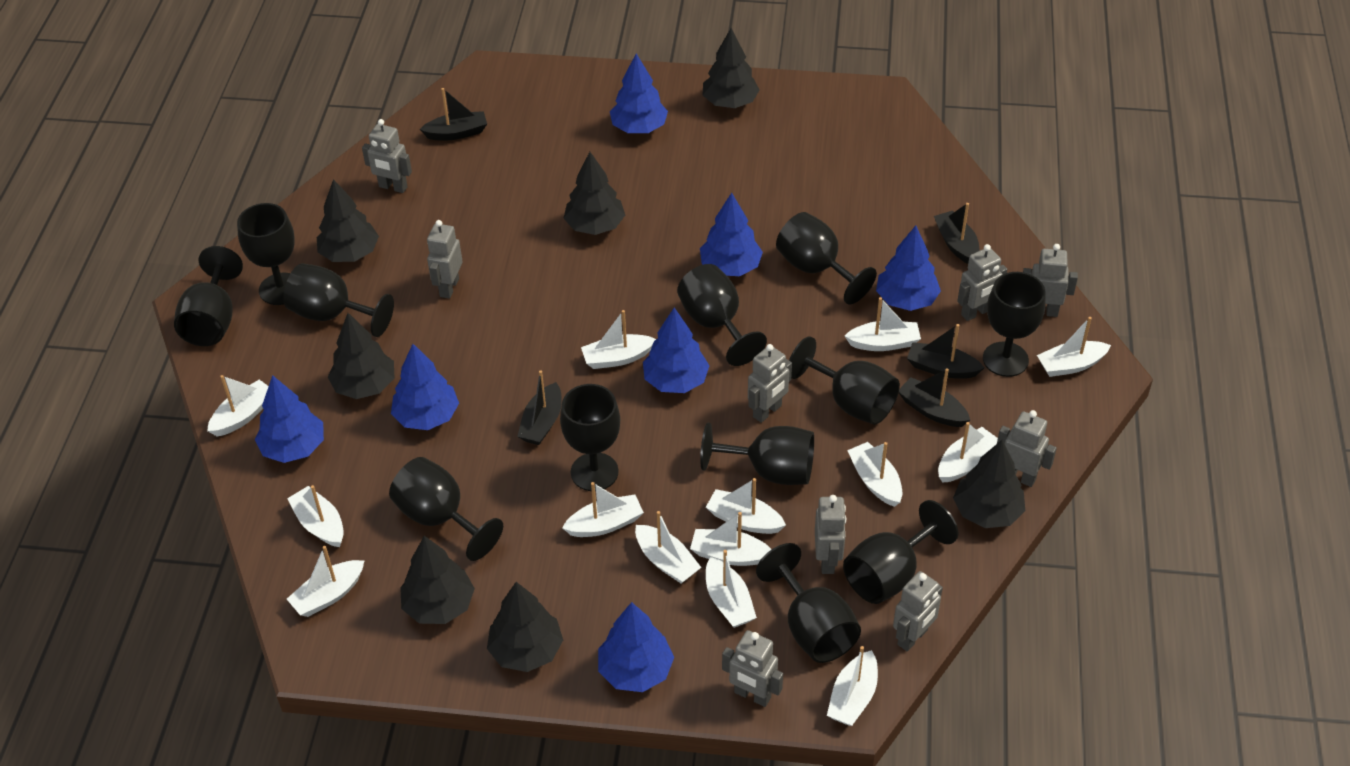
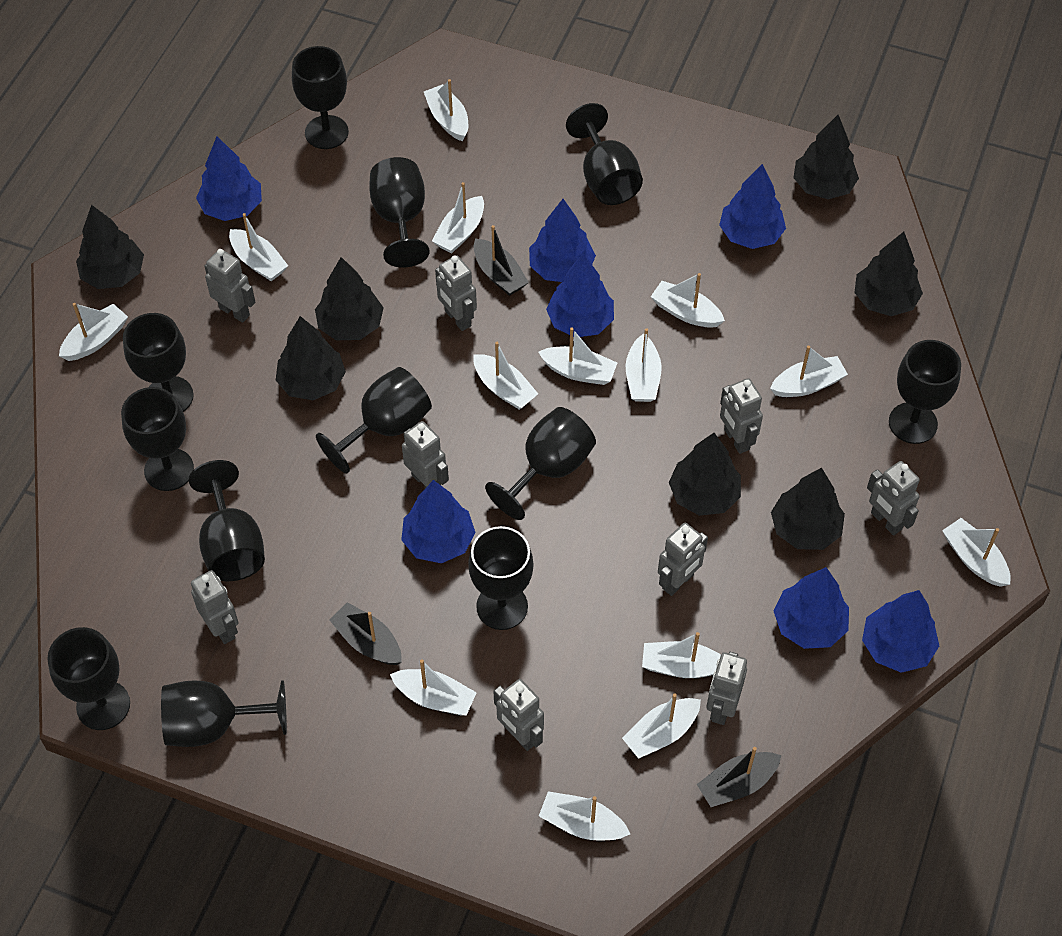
black boat: 5 -> 3

